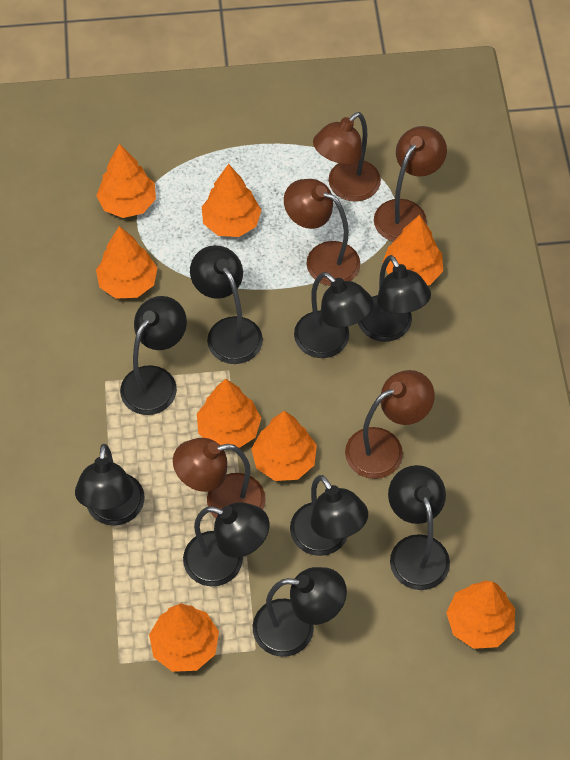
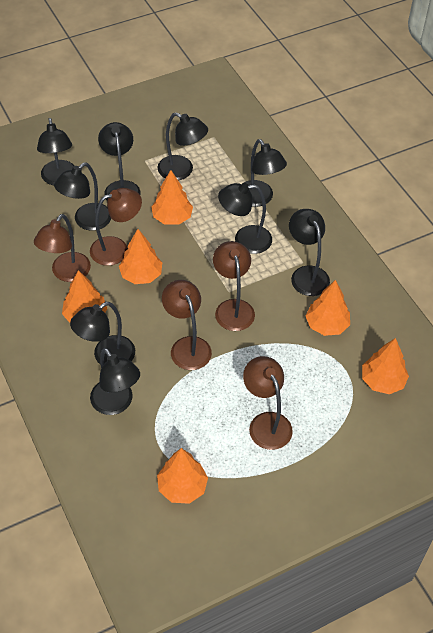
orange tree: 8 -> 6

